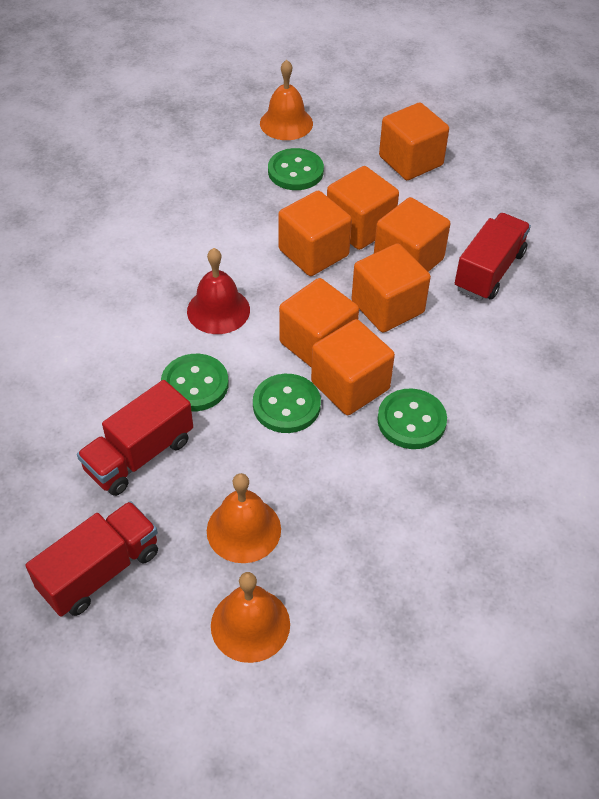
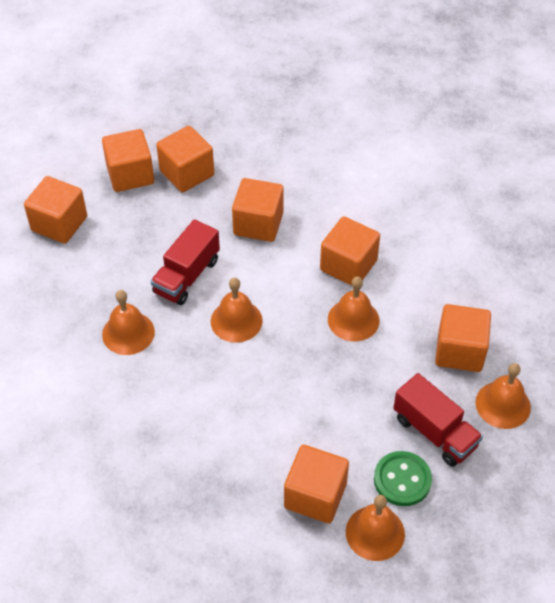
green button: 4 -> 1
orange bell: 3 -> 5
red bell: 1 -> 0
red truck: 3 -> 2

